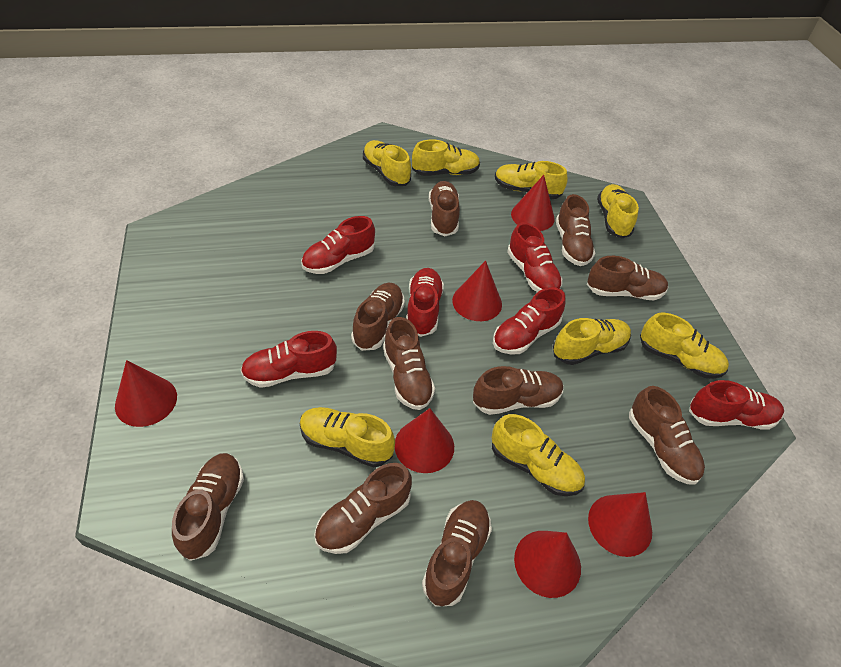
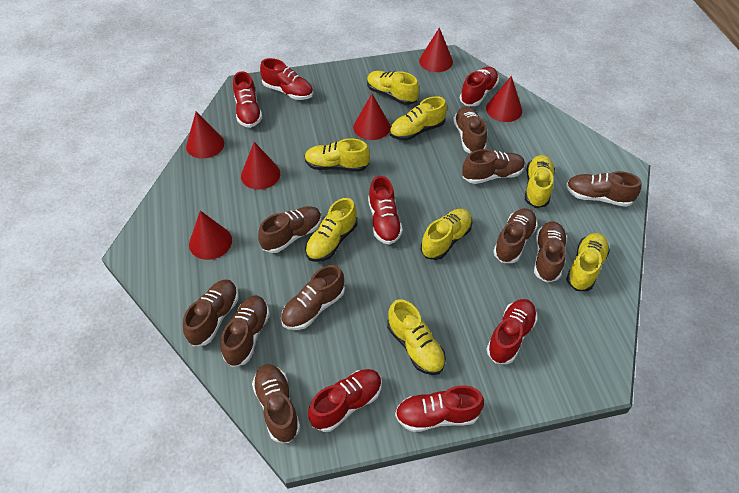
red shoe: 6 -> 7

